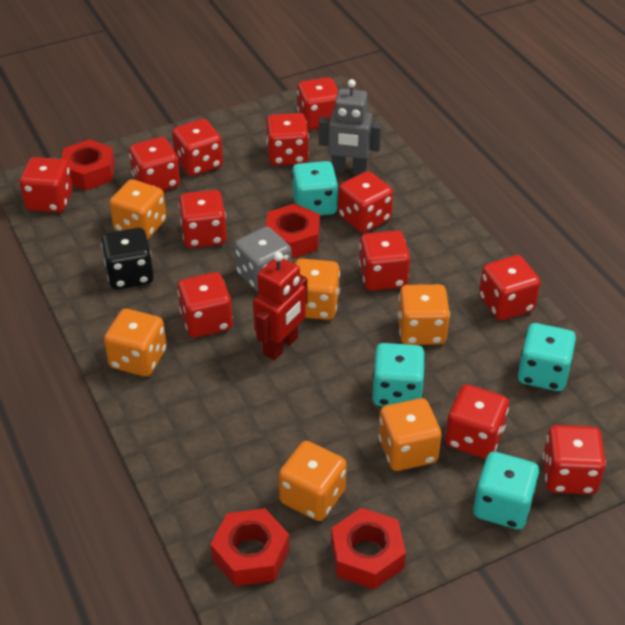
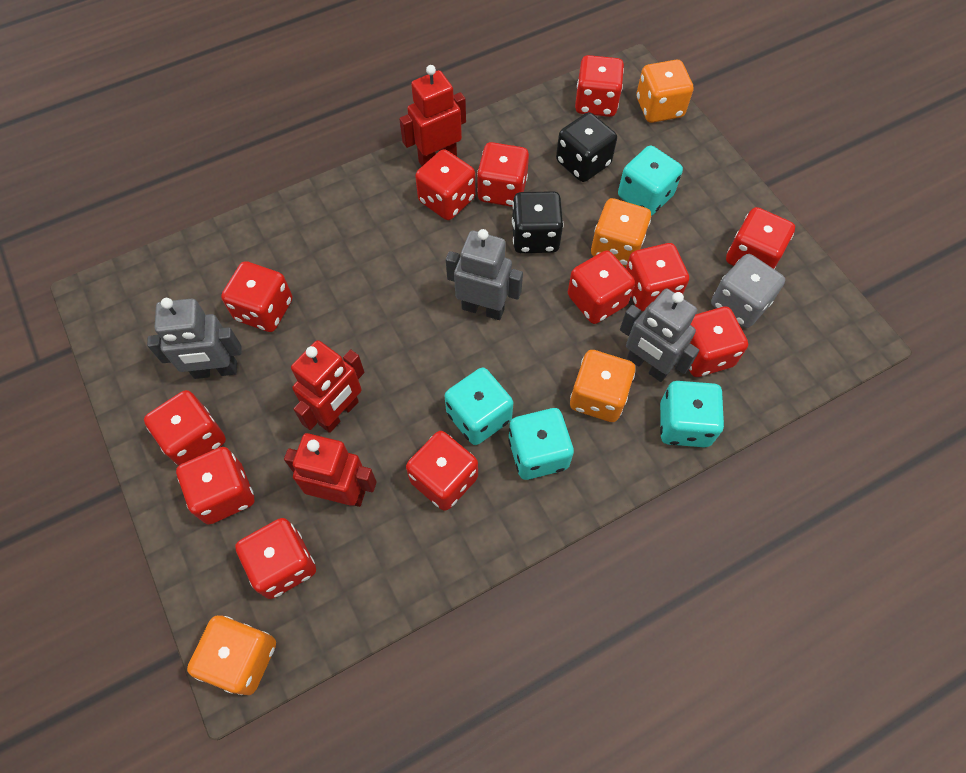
black dice: 1 -> 2
grey robot: 1 -> 3
orange dice: 6 -> 4
red nut: 4 -> 0
red robot: 1 -> 3

